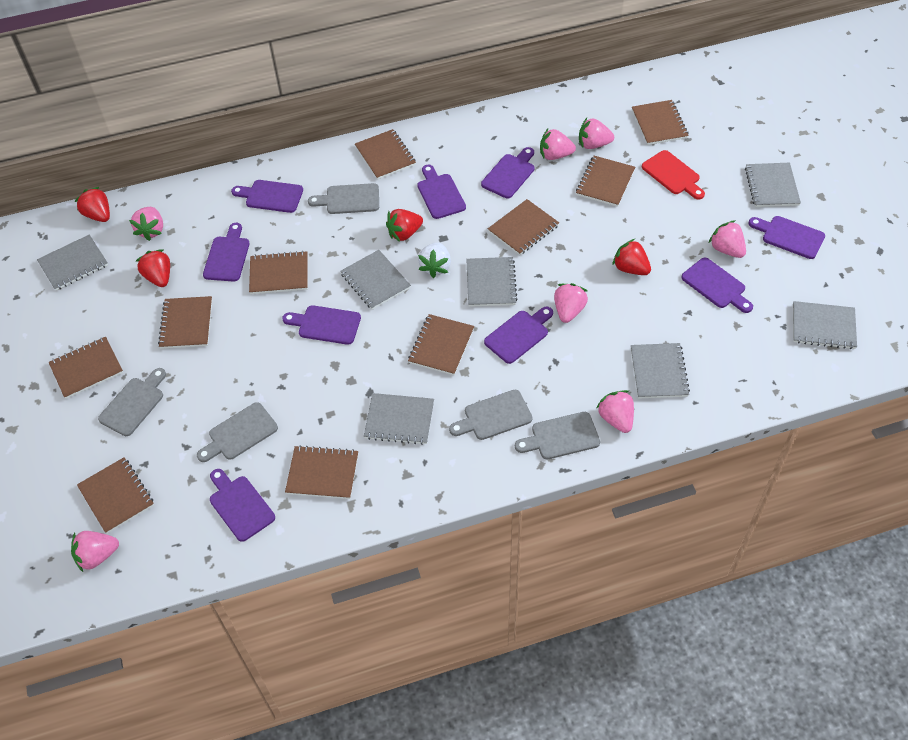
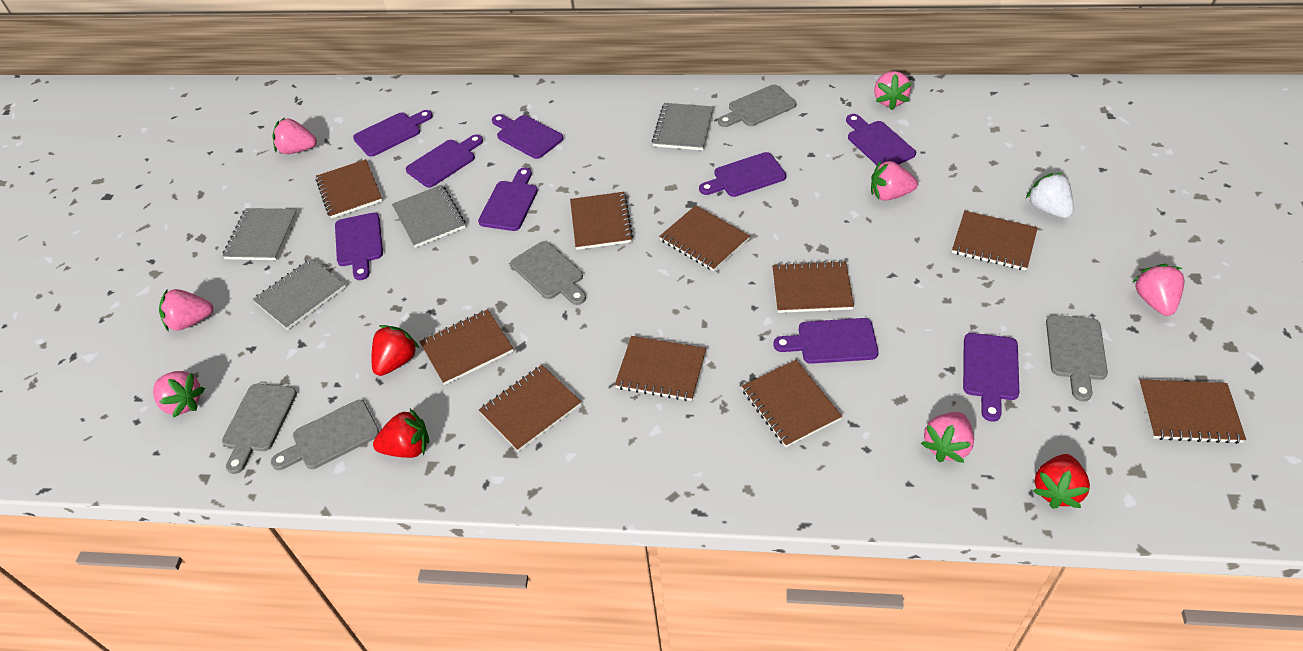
grey notebook: 7 -> 4
red cutting board: 1 -> 0
red strawberry: 4 -> 3

